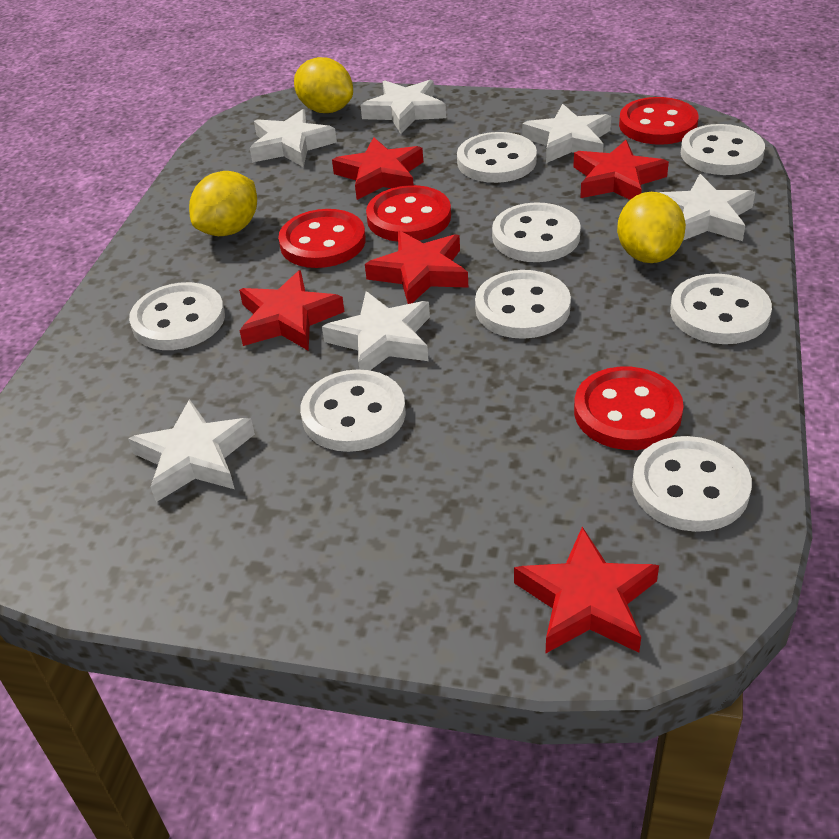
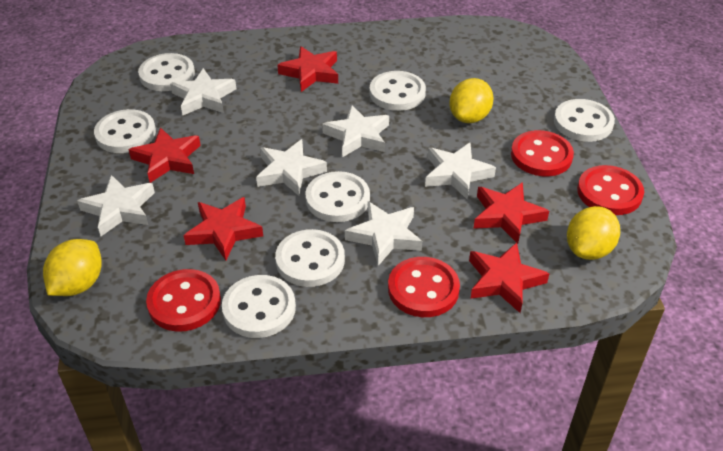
white button: 8 -> 7

